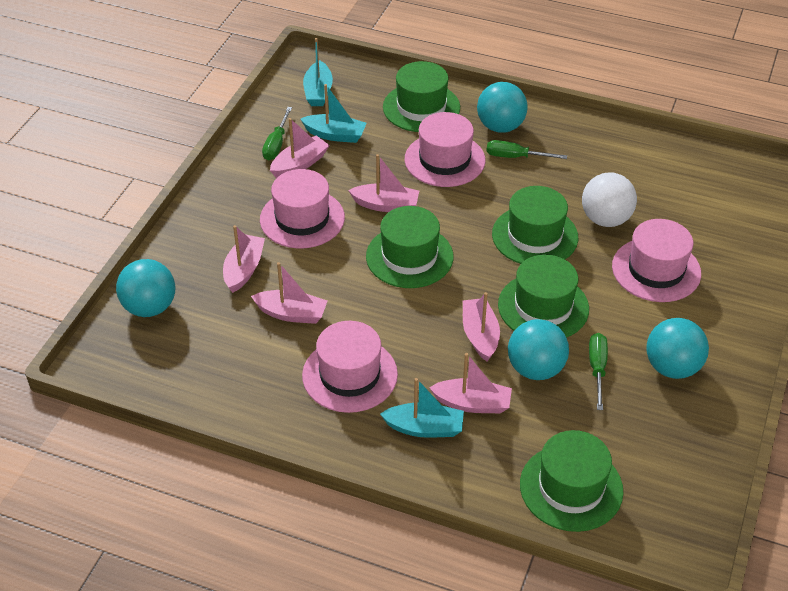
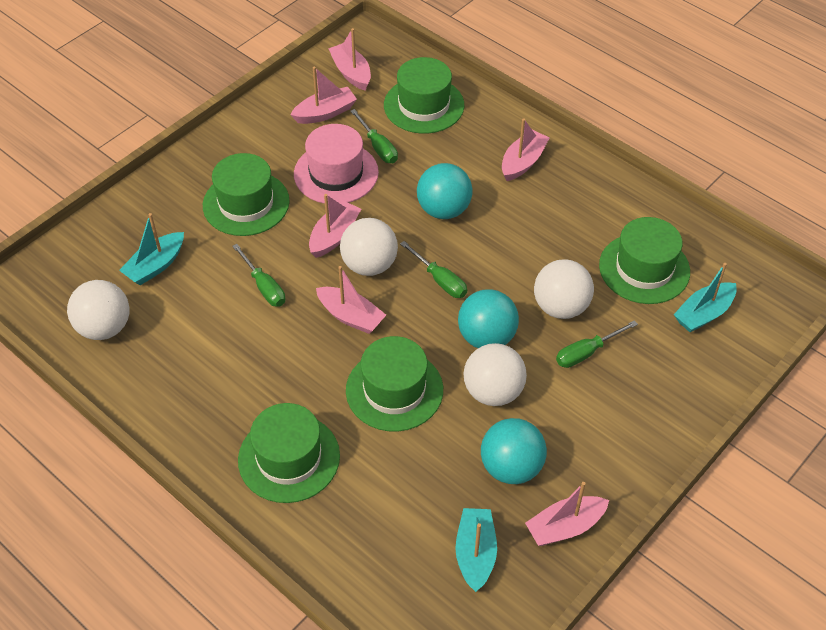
green screwdriver: 3 -> 4
pink hat: 4 -> 1
turquoise ball: 4 -> 3
white ball: 1 -> 4

